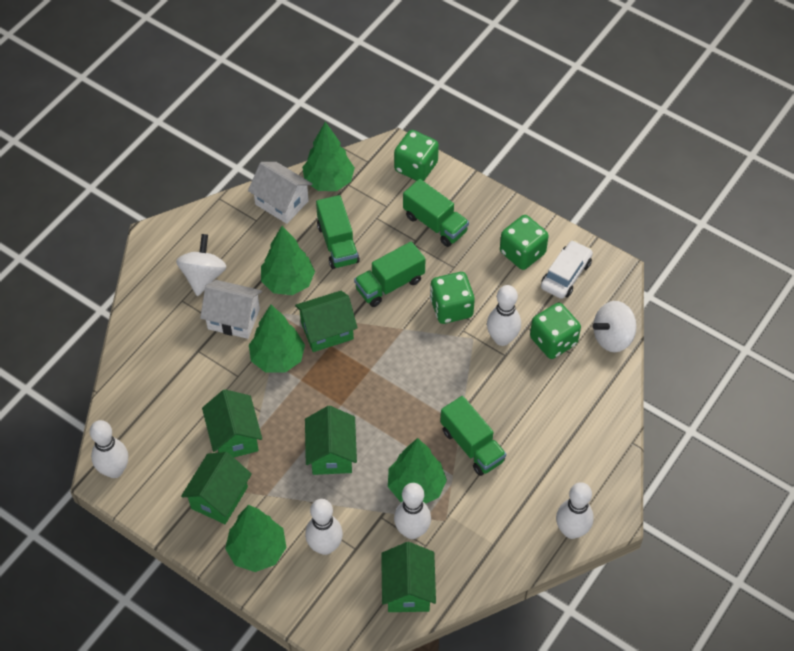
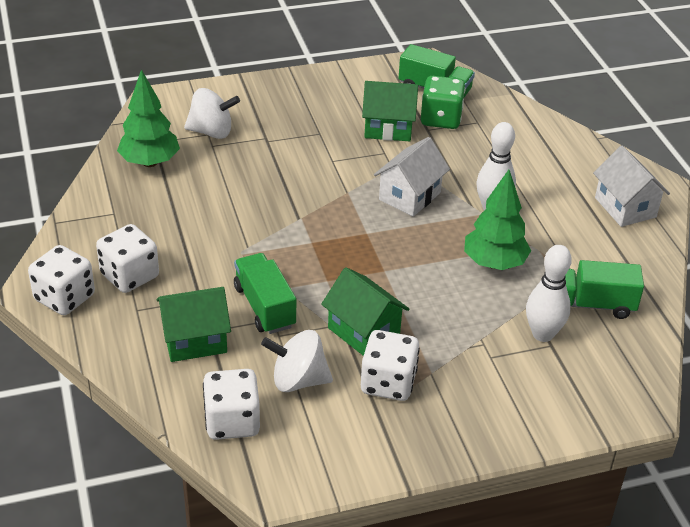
green dice: 4 -> 1
green house: 5 -> 3
green tree: 5 -> 2
green truck: 4 -> 3
white bowling pin: 5 -> 2
white car: 1 -> 0
white dice: 0 -> 4

